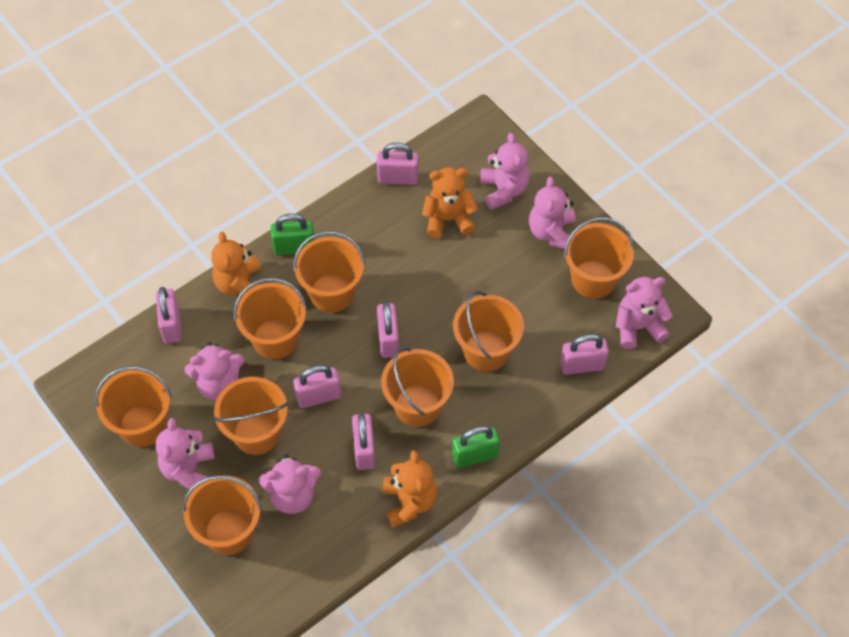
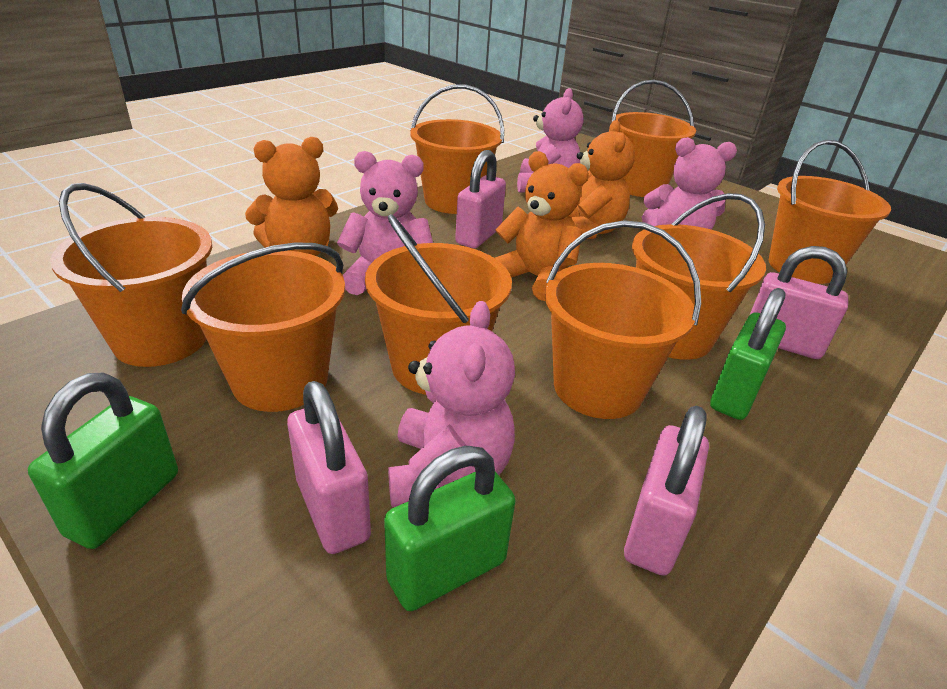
green padlock: 2 -> 3
pink padlock: 6 -> 4
pink teddy bear: 6 -> 4

